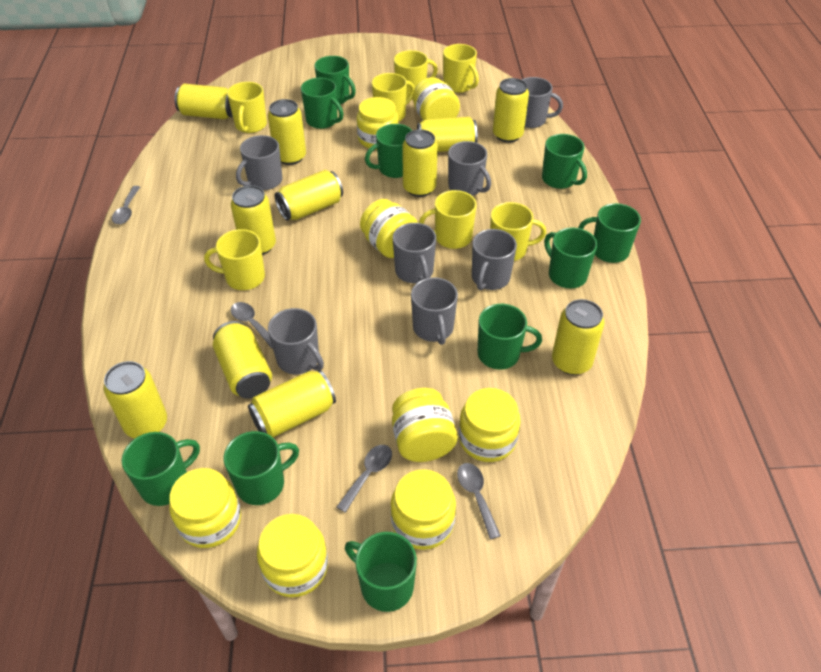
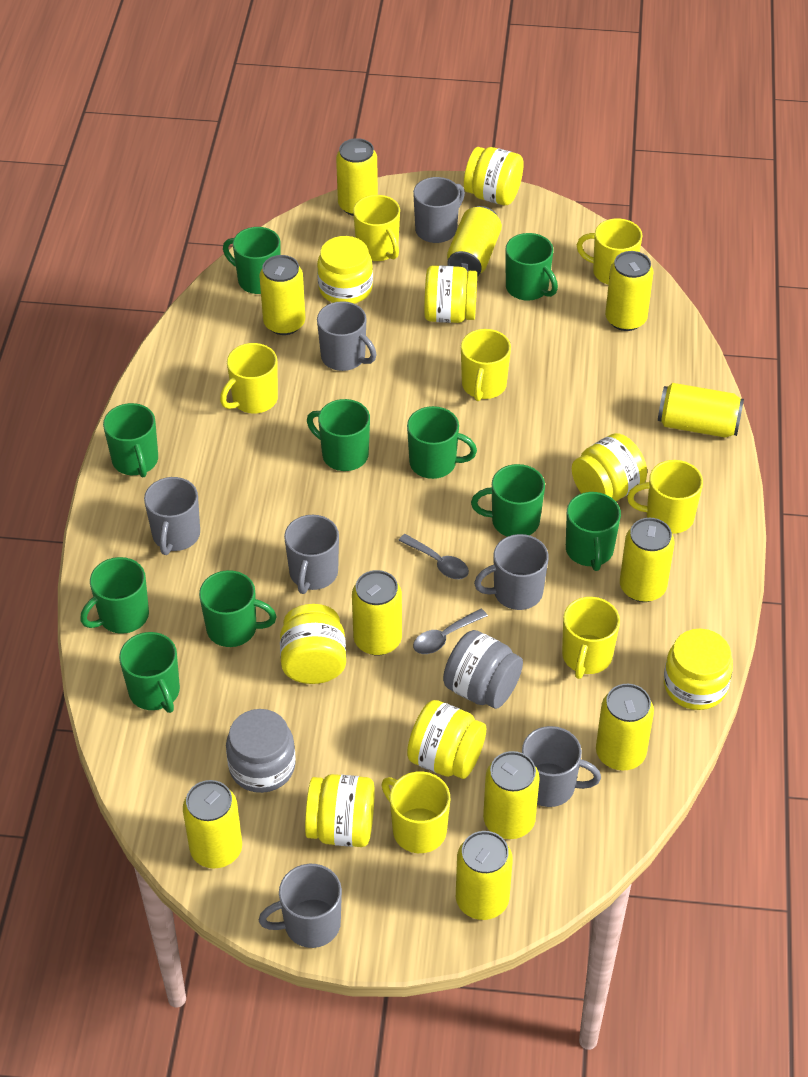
grey jar: 0 -> 2
grey spoon: 4 -> 2

